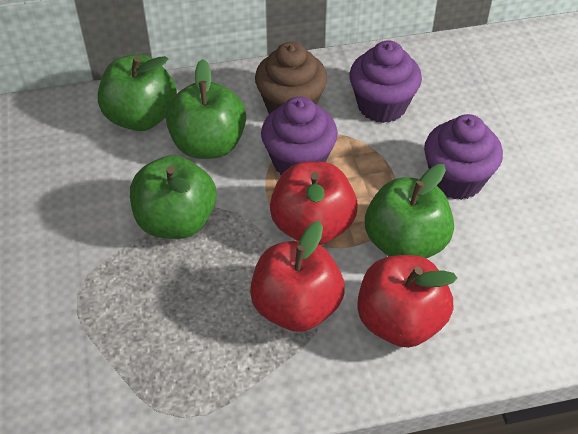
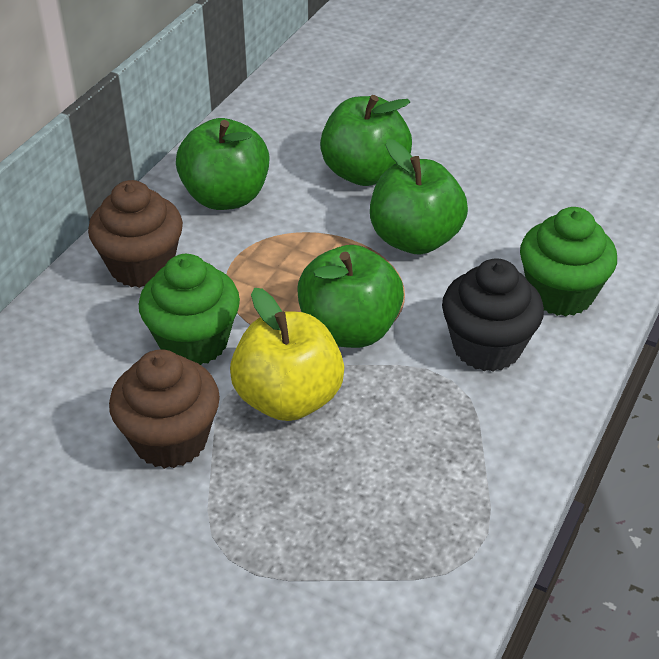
black cupcake: 0 -> 1
brown cupcake: 1 -> 2
green cupcake: 0 -> 2
purple cupcake: 3 -> 0
red apple: 3 -> 0
yellow apple: 0 -> 1

